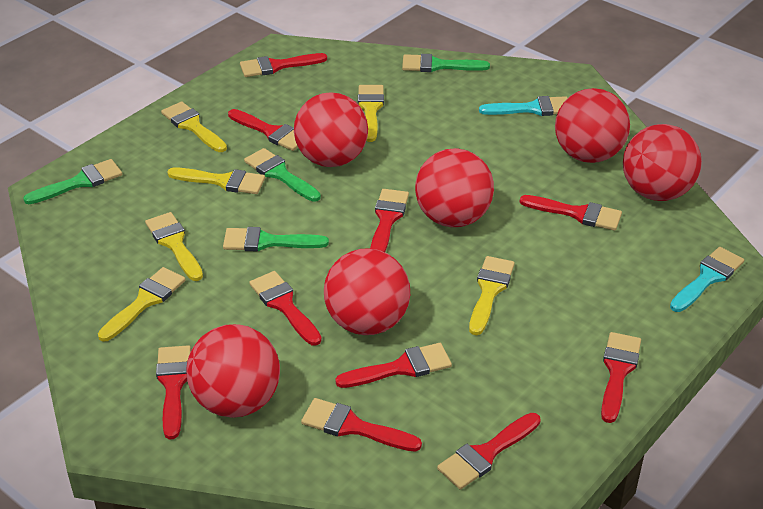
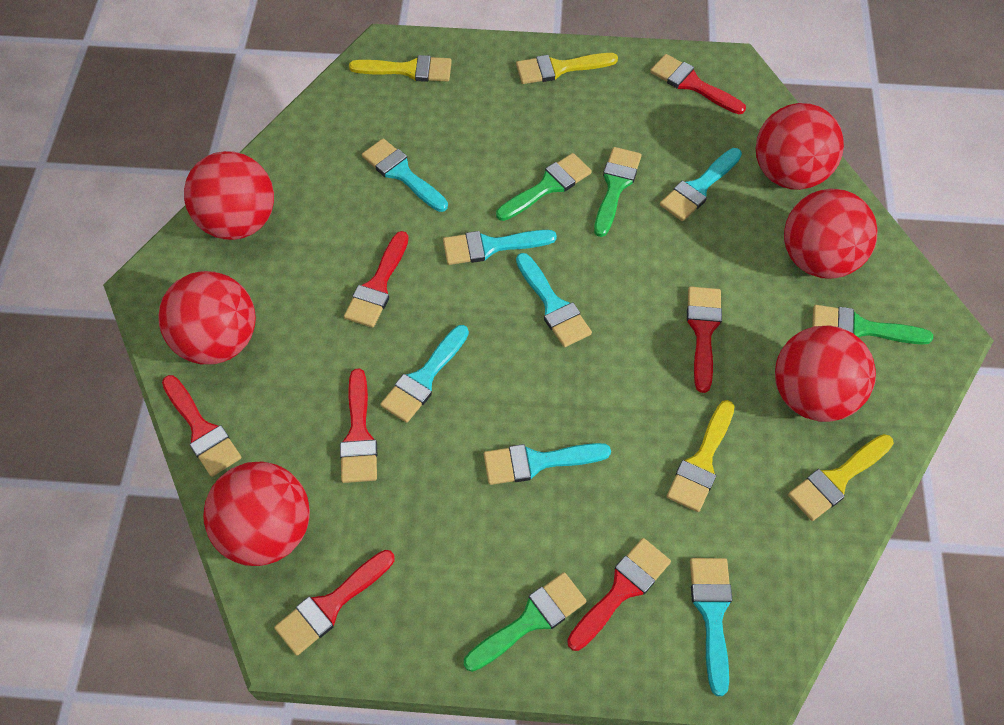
red brush: 10 -> 7
turquoise brush: 2 -> 7
yellow brush: 6 -> 4

